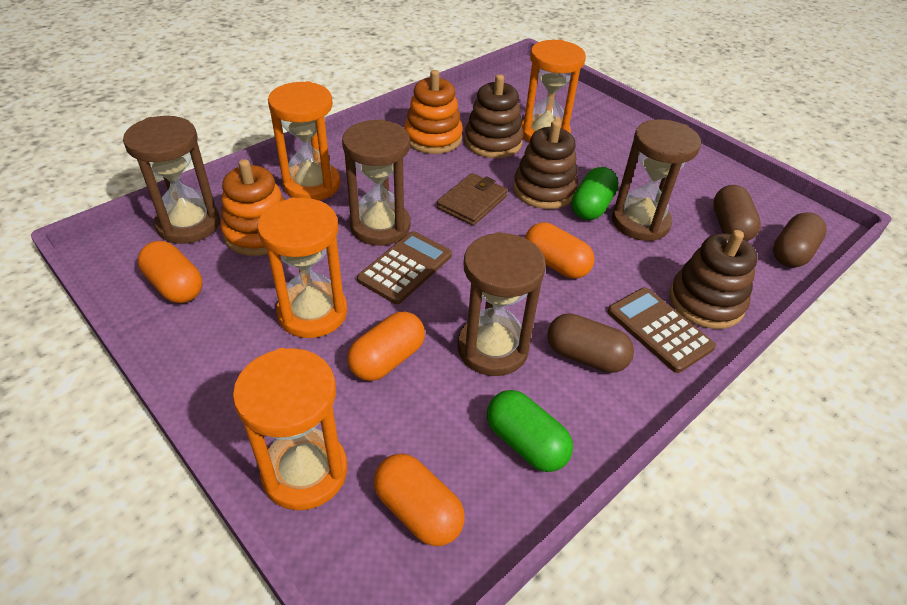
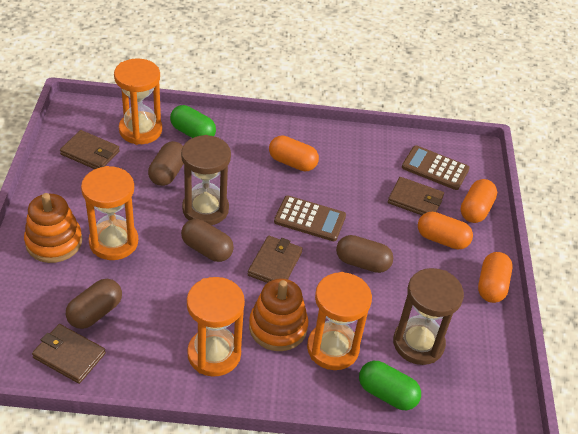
brown capsule: 3 -> 4
brown hourglass: 4 -> 2
brown stacking toy: 3 -> 0
brown wallet: 1 -> 4

